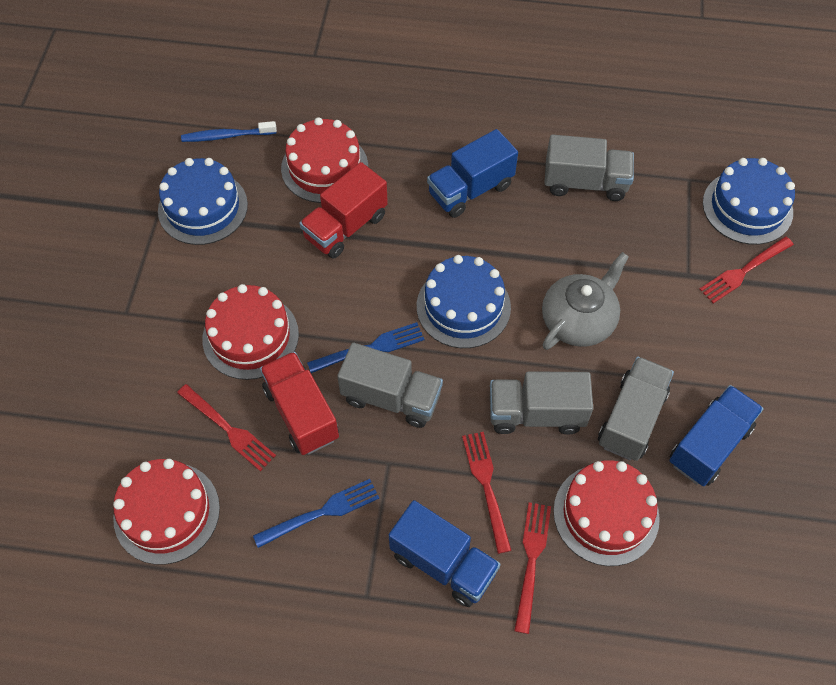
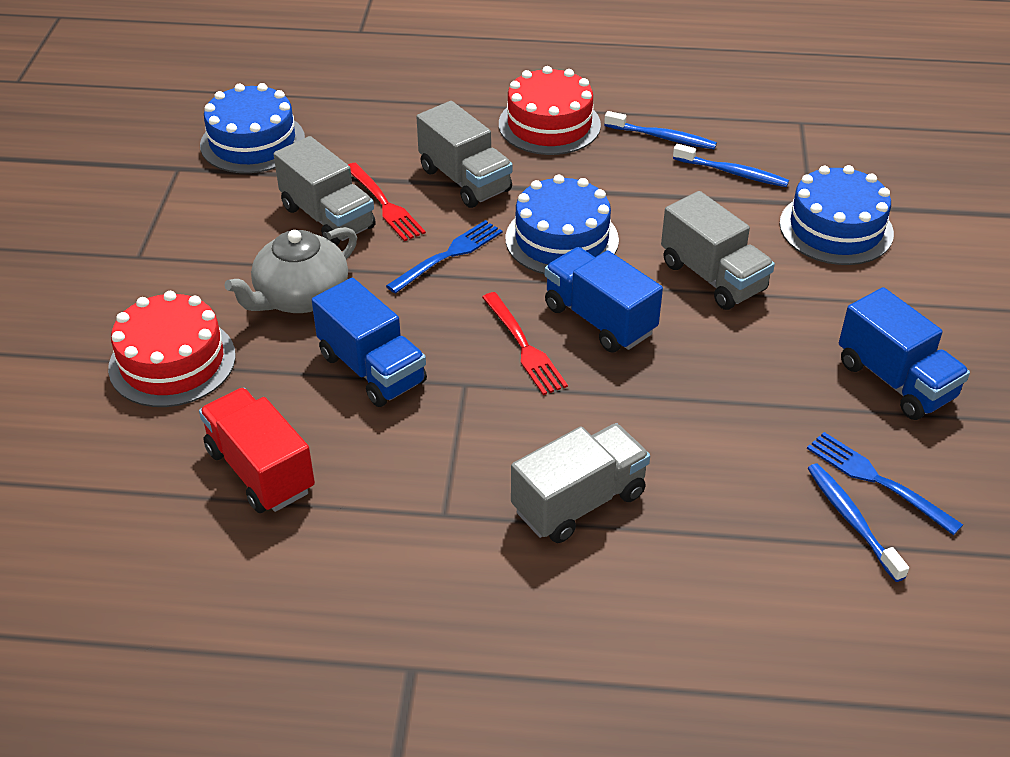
blue toothbrush: 1 -> 3
red cake: 4 -> 2
red fork: 4 -> 2
red truck: 2 -> 1

